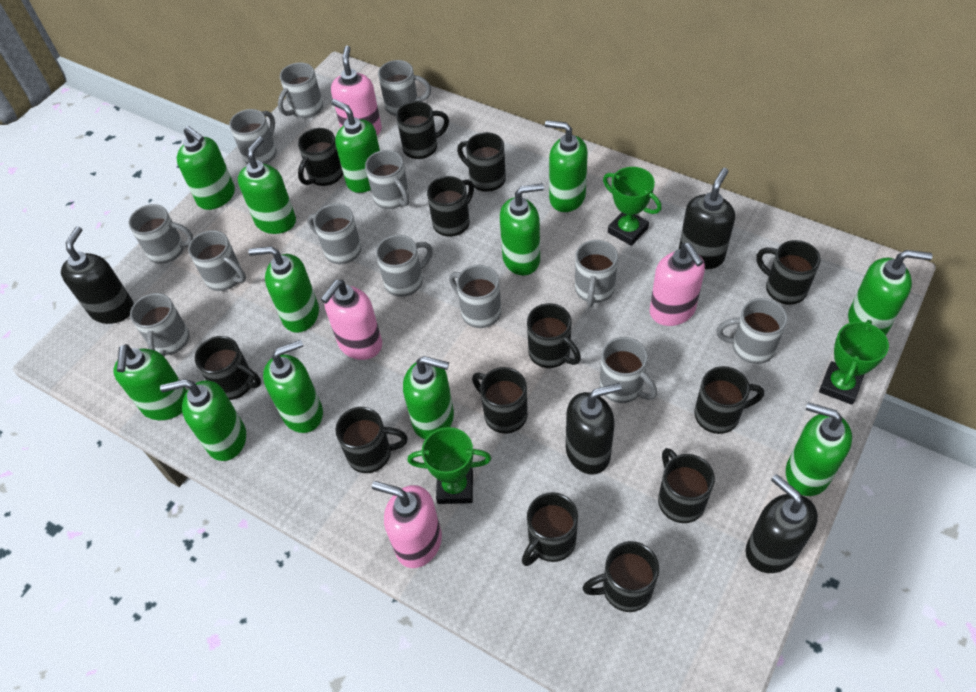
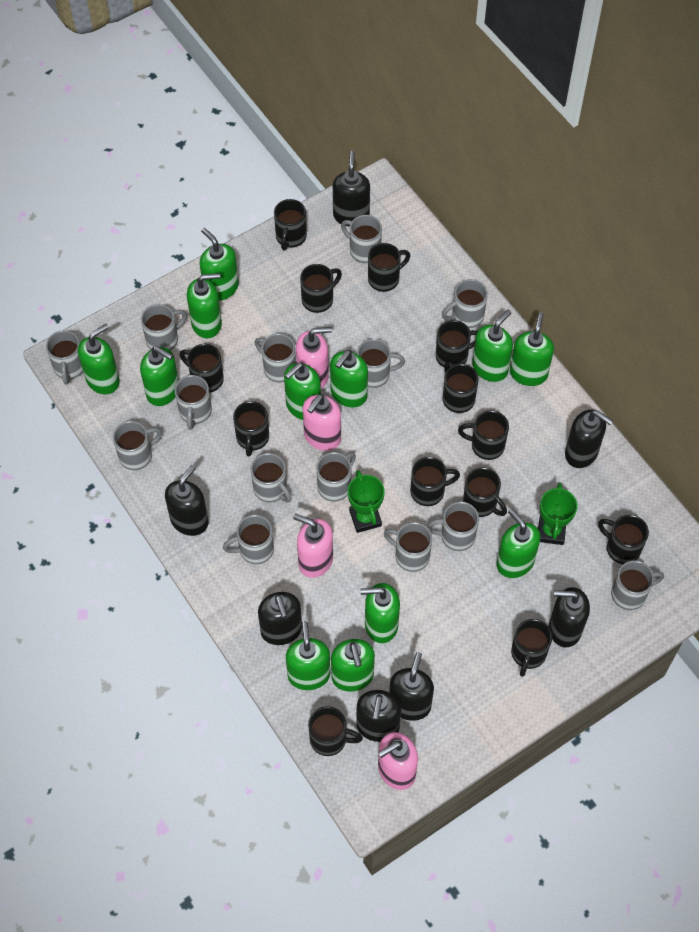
black soap dispenser: 4 -> 7
green trophy: 3 -> 2
grey mug: 13 -> 14

